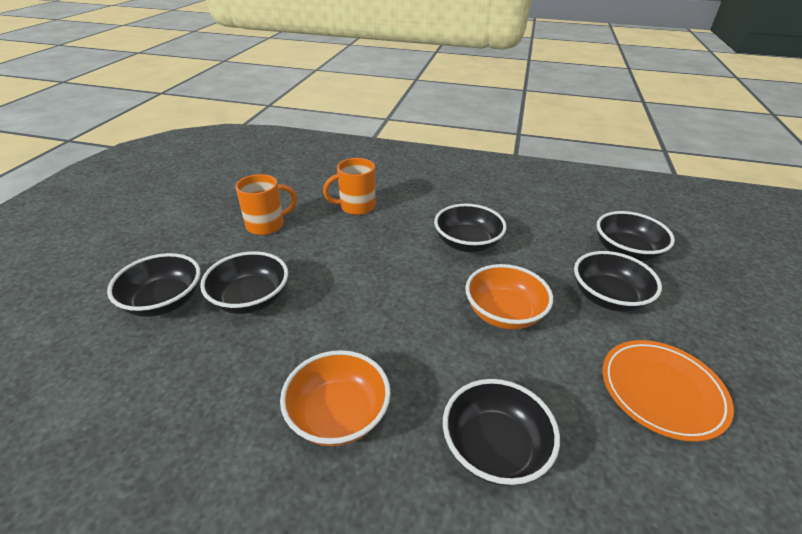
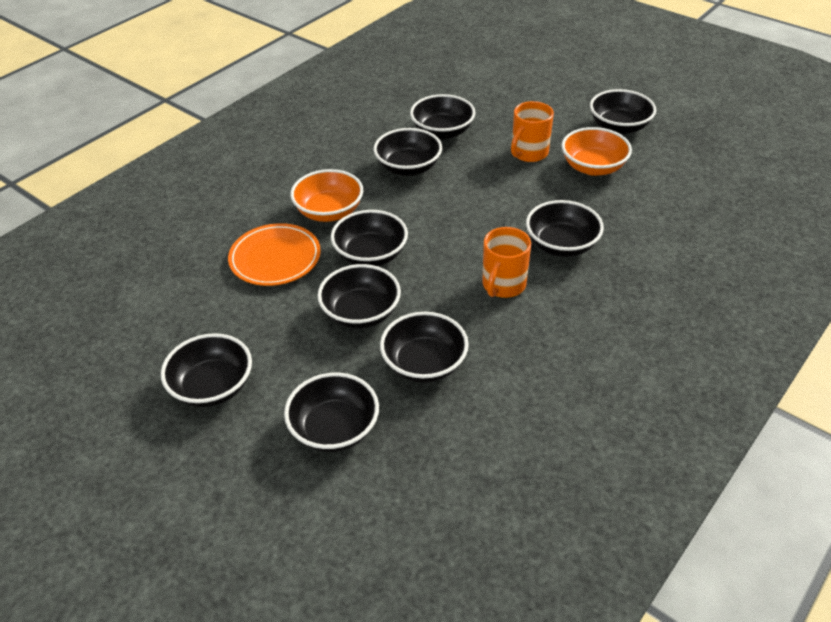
black bowl: 6 -> 9

